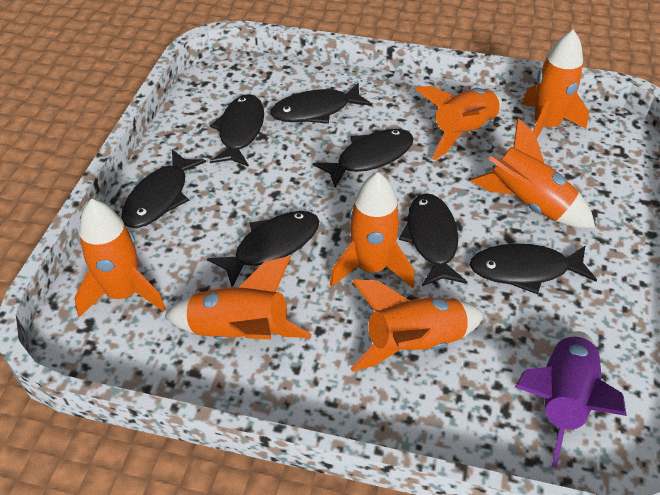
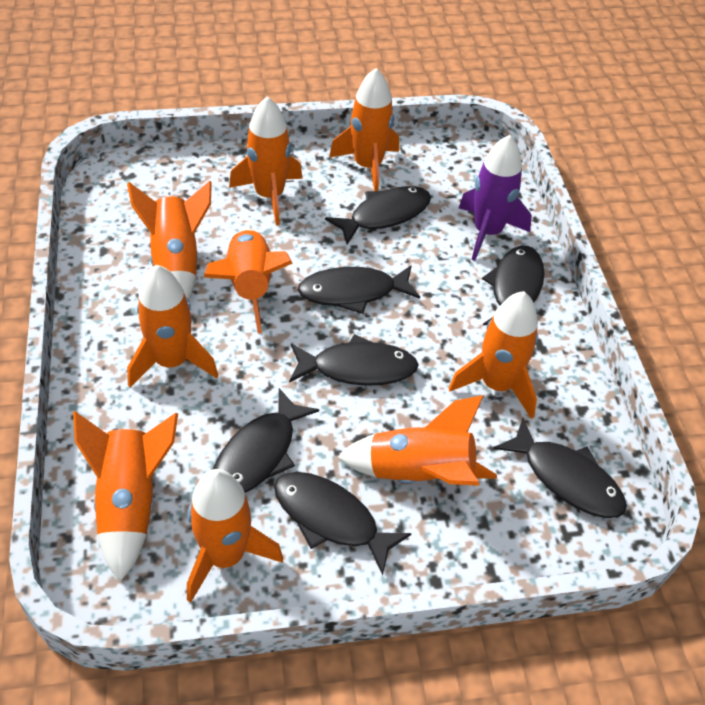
orange rocket: 7 -> 9

